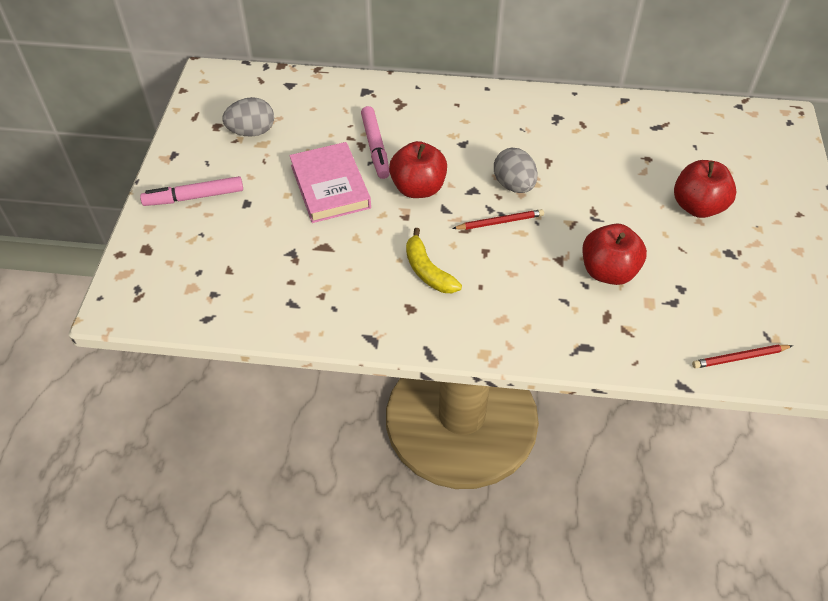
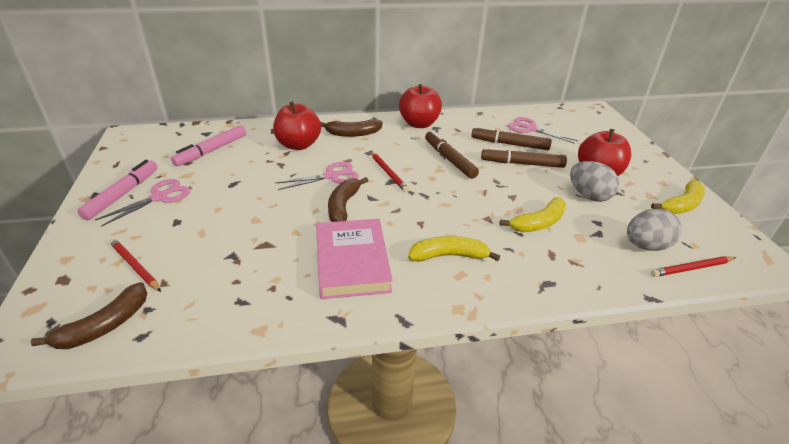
brown banana: 0 -> 3
brown marker: 0 -> 3
pink scissors: 0 -> 3
red pencil: 2 -> 3
yellow banana: 1 -> 3

